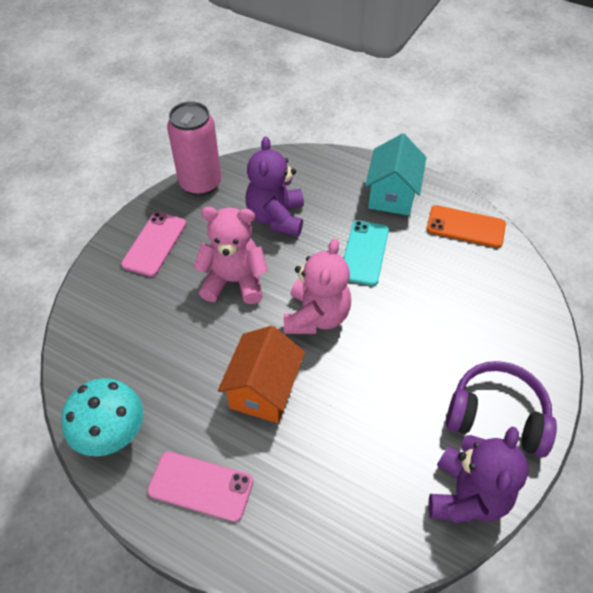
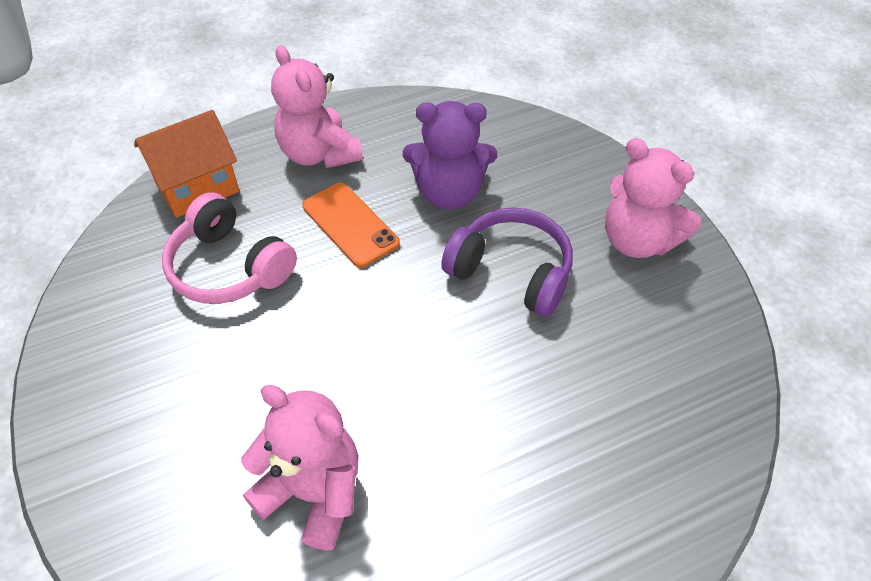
pink can: 1 -> 0
pink headphones: 0 -> 1
pink phone: 2 -> 0
pink teddy bear: 2 -> 3
purple teddy bear: 2 -> 1
turquoise house: 1 -> 0
turquoise mushroom: 1 -> 0
turquoise phone: 1 -> 0

